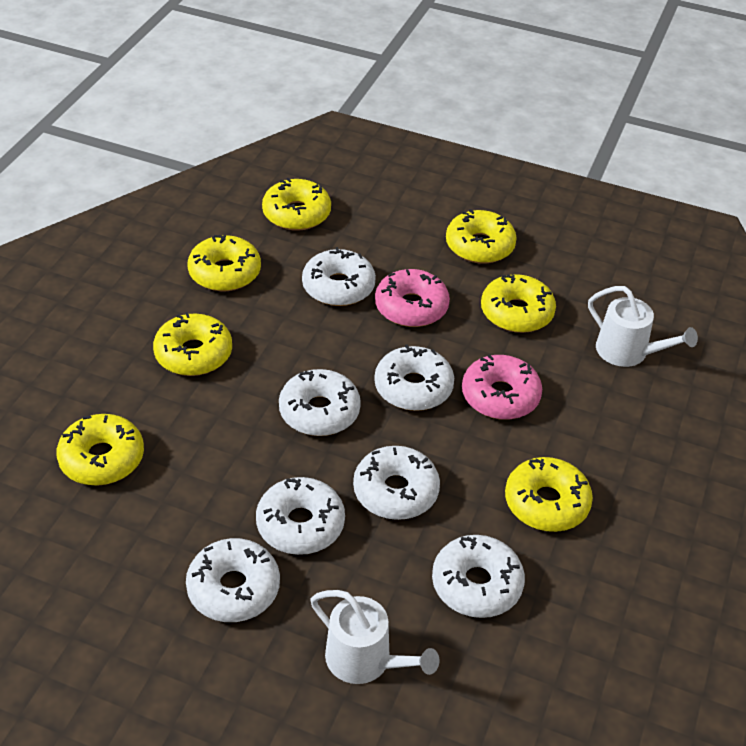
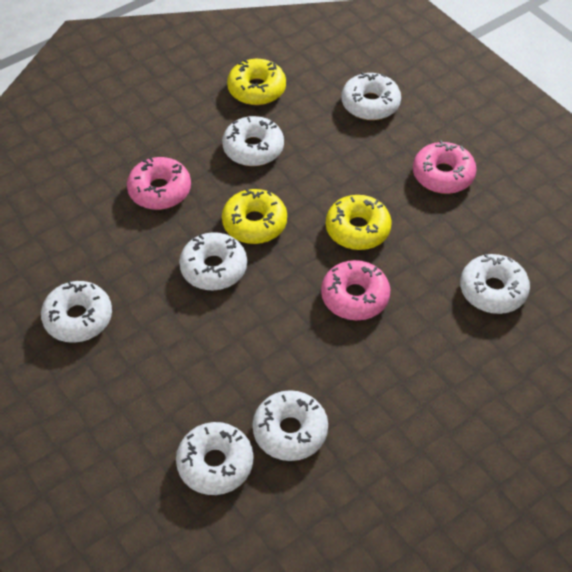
pink donut: 2 -> 3
white watering can: 2 -> 0
yellow donut: 7 -> 3

